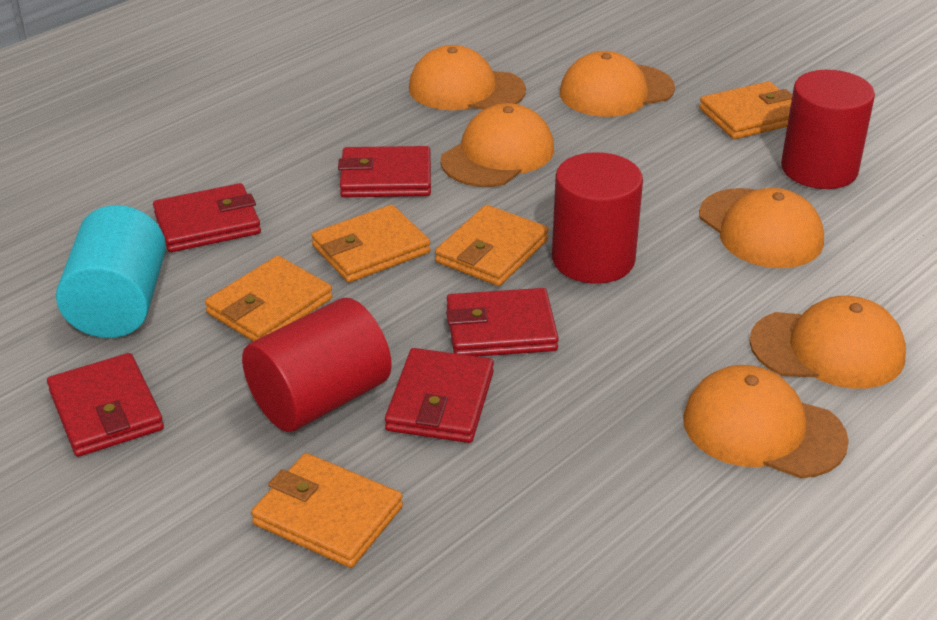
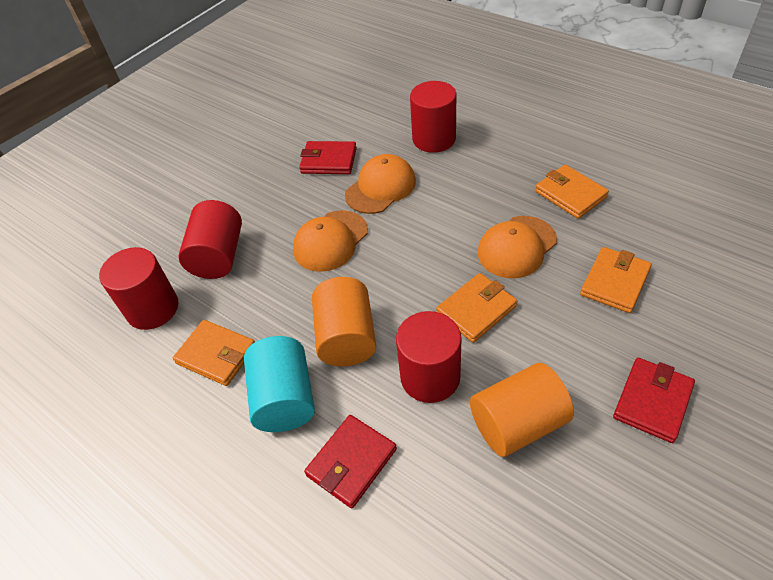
orange cap: 6 -> 3
orange cylinder: 0 -> 2
orange wallet: 5 -> 4
red cylinder: 3 -> 4
red wallet: 5 -> 3

